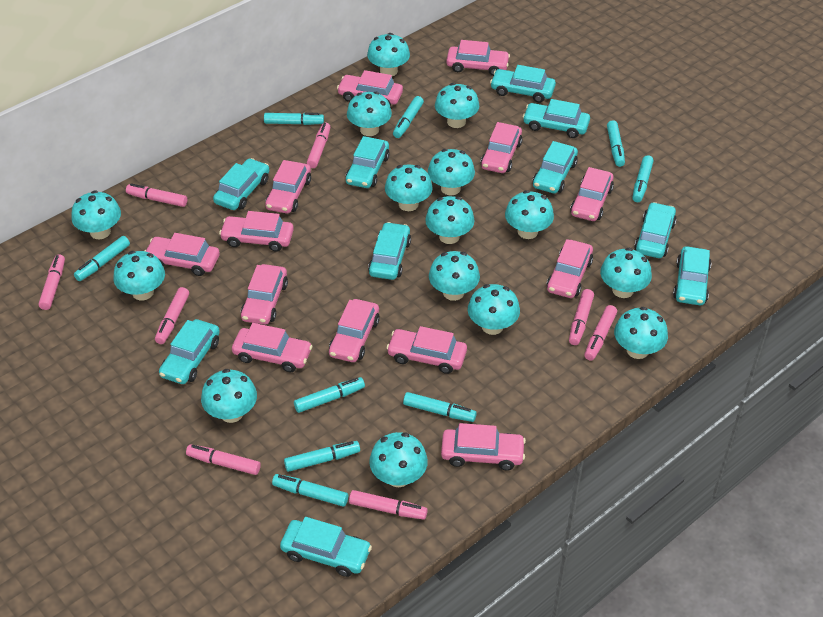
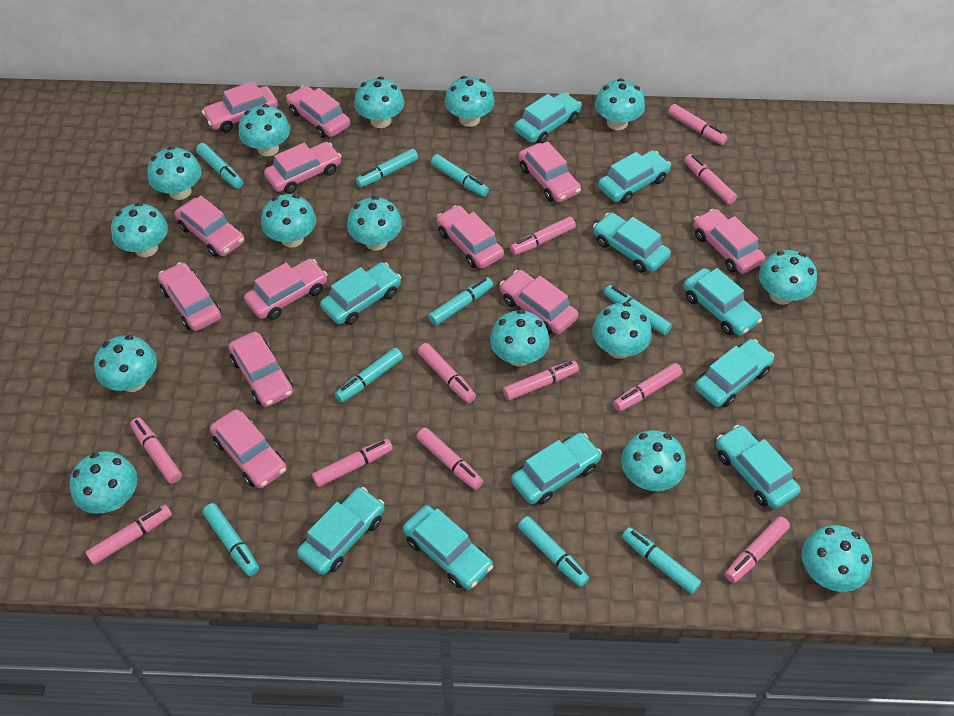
pink car: 13 -> 12
pink marker: 8 -> 11

